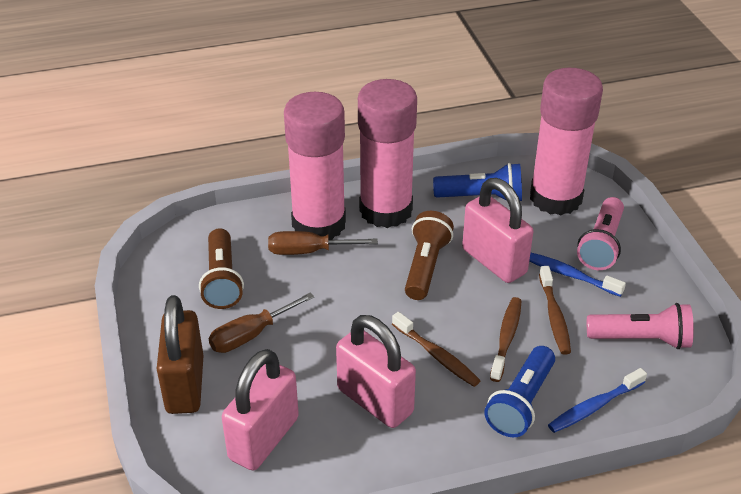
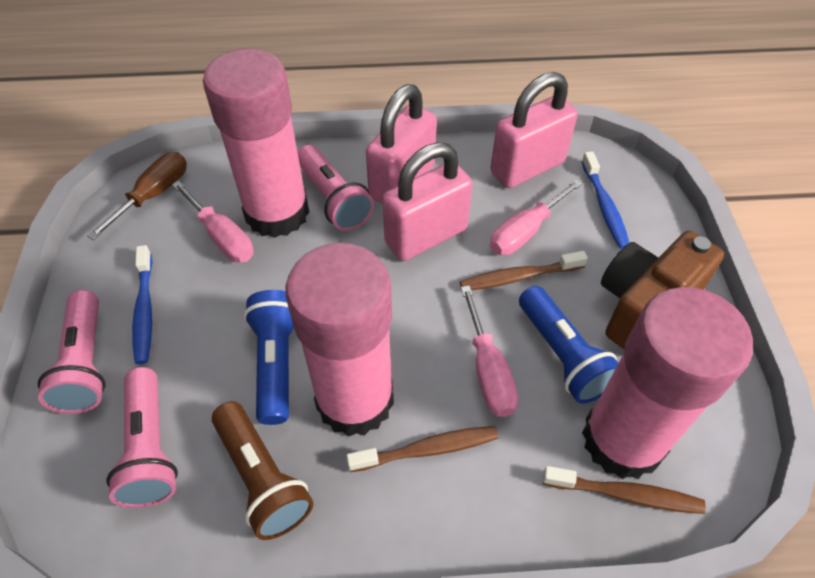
brown camera: 0 -> 1
brown flashlight: 2 -> 1
brown padlock: 1 -> 0
brown screwdriver: 2 -> 1
pink flashlight: 2 -> 3
pink screwdriver: 0 -> 3

